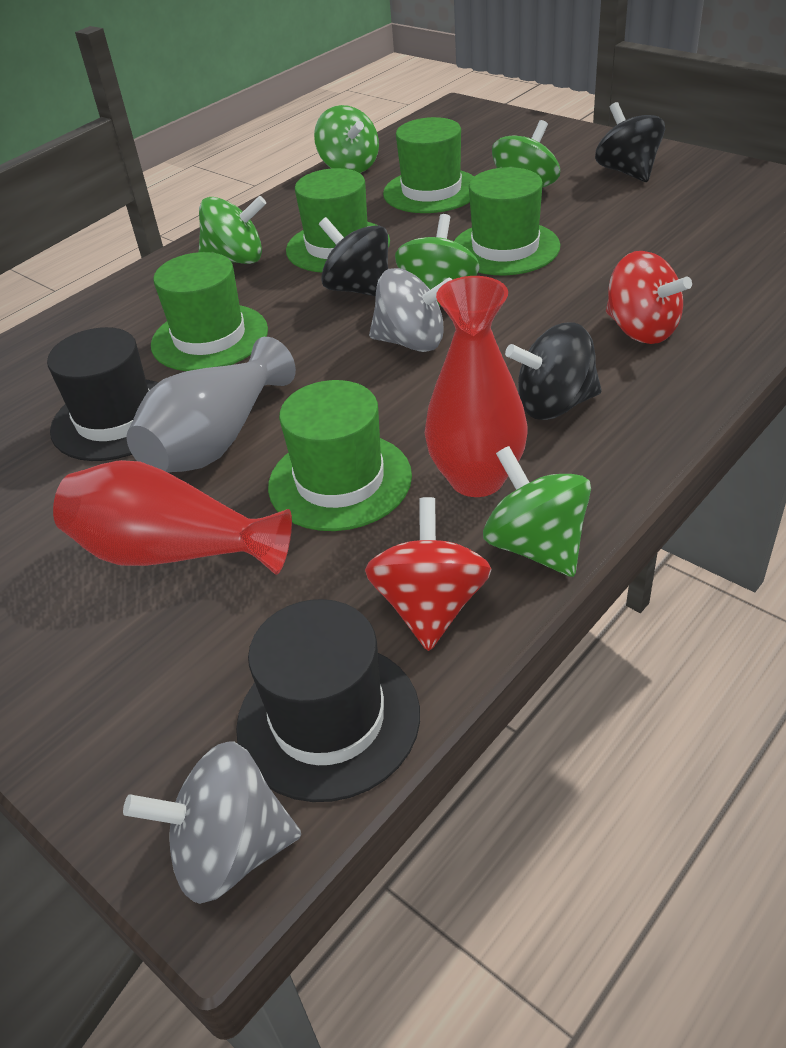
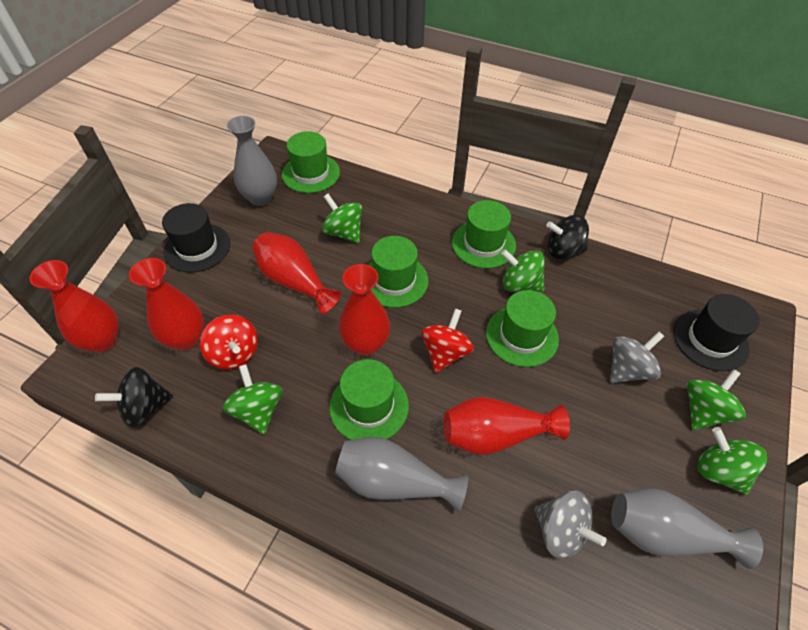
black spinning top: 3 -> 2
grey vase: 1 -> 3
red vase: 2 -> 5

